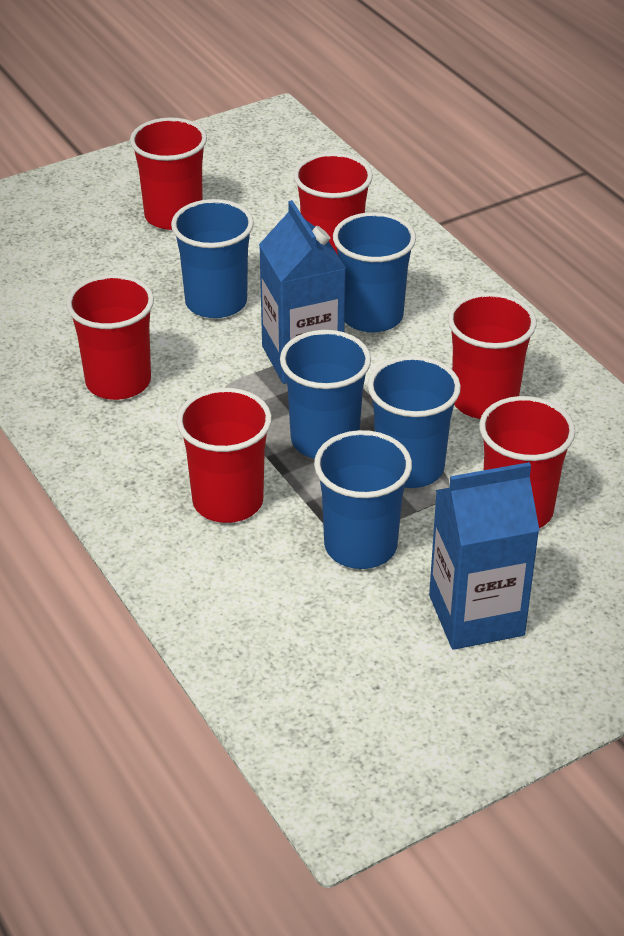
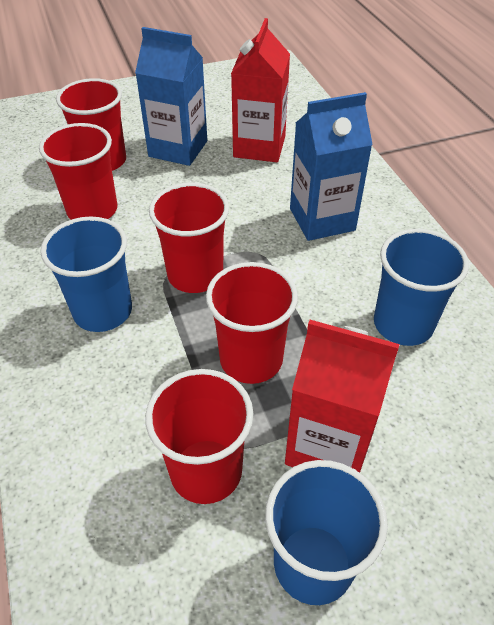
blue cup: 5 -> 3
red carton: 0 -> 2
red cup: 6 -> 5

